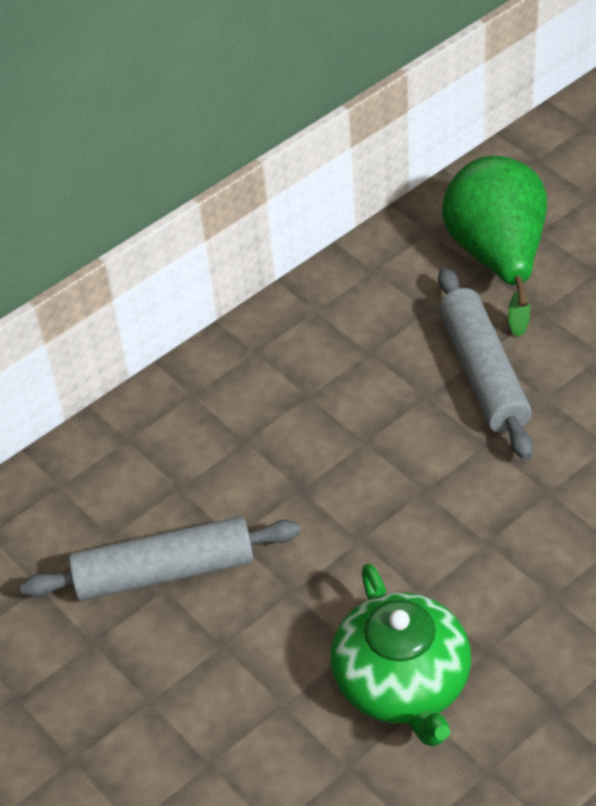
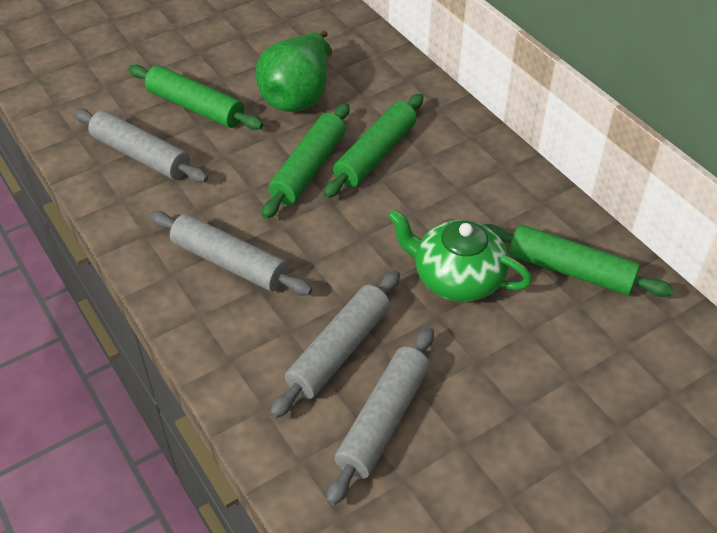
green rolling pin: 0 -> 4
grey rolling pin: 2 -> 4

